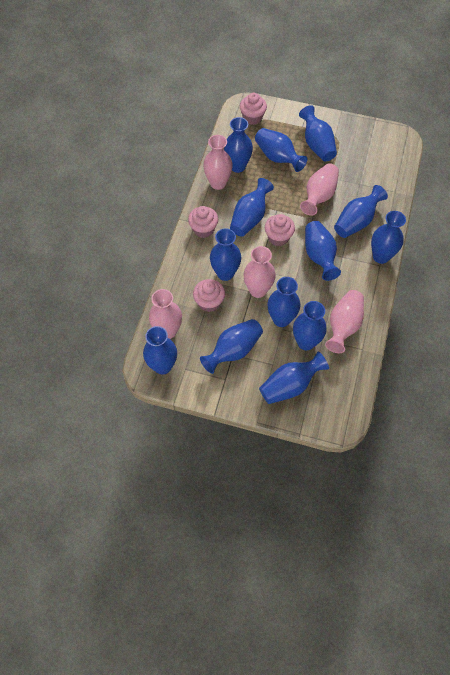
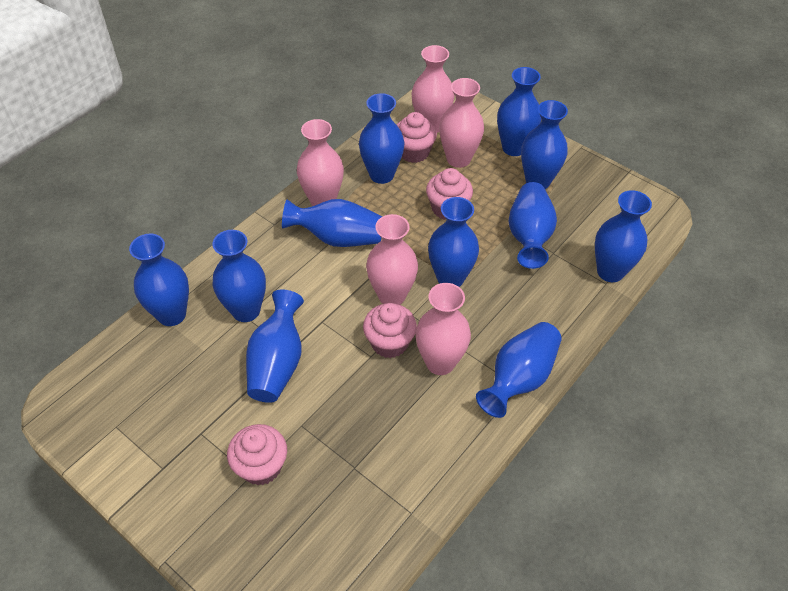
blue vase: 13 -> 11

